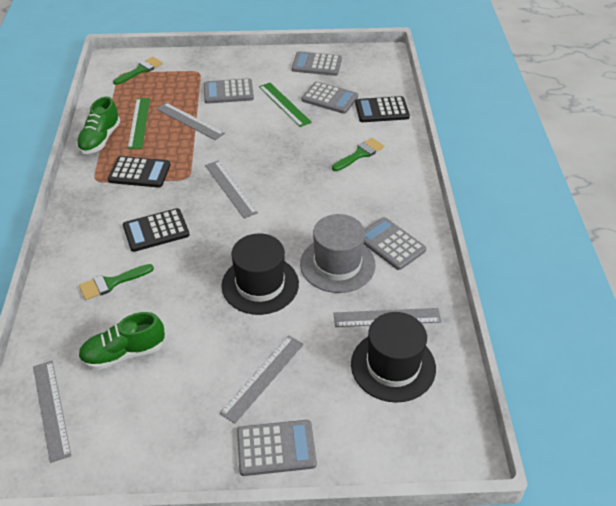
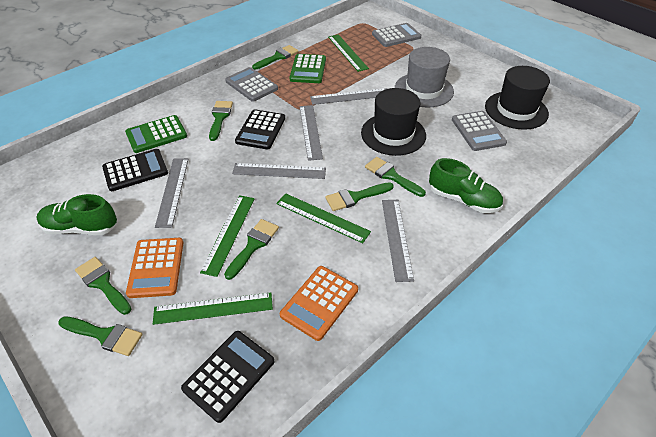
green brush: 3 -> 7
green calculator: 0 -> 2
green ruler: 2 -> 4
grey calculator: 5 -> 3
orange calculator: 0 -> 2

